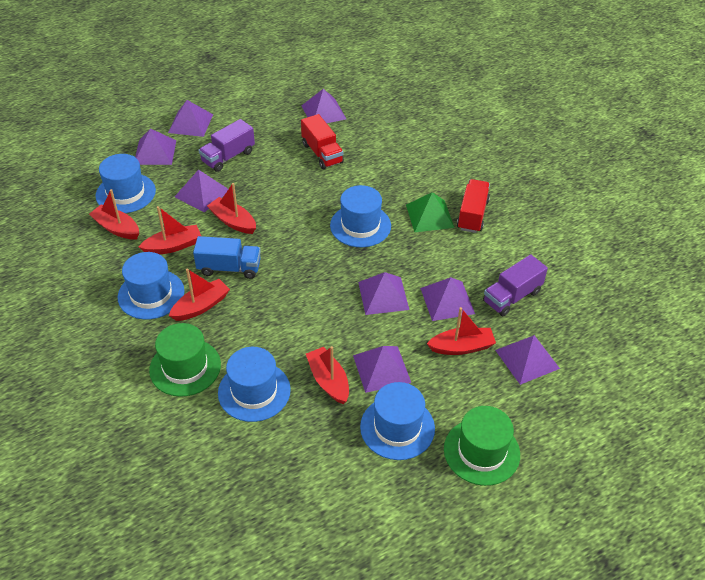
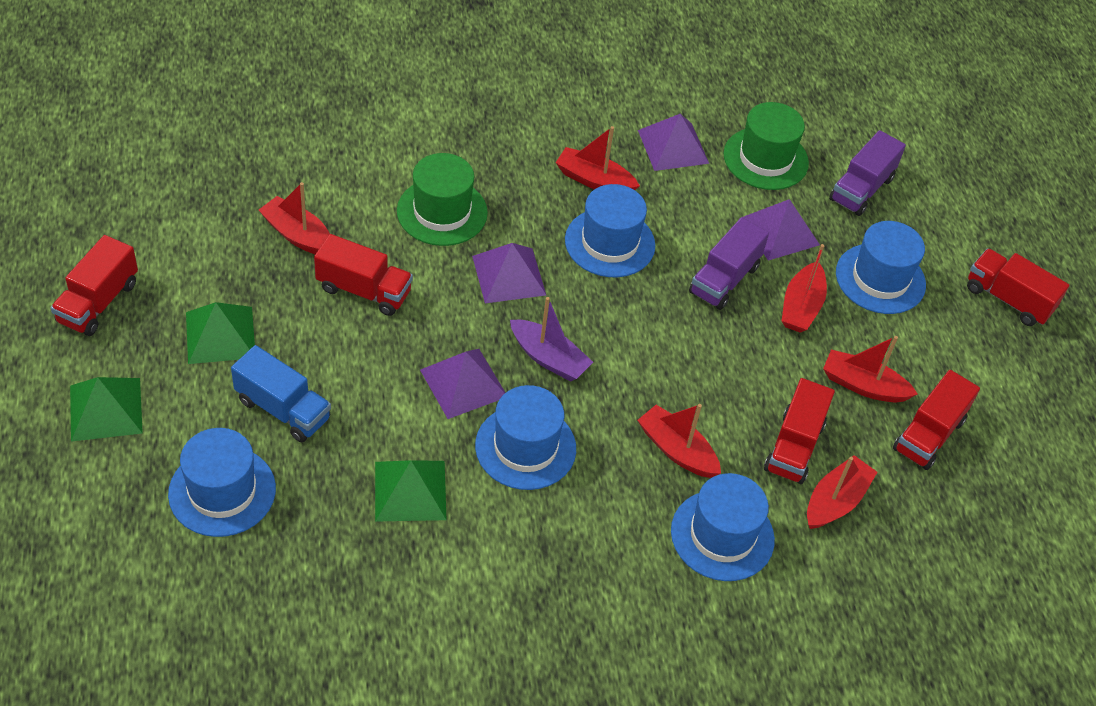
green pyramid: 1 -> 3
purple boat: 0 -> 1
purple pyramid: 8 -> 4
red truck: 2 -> 5

